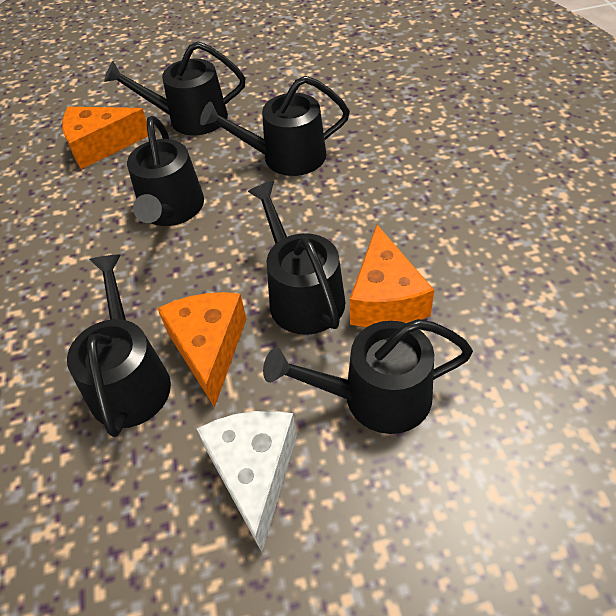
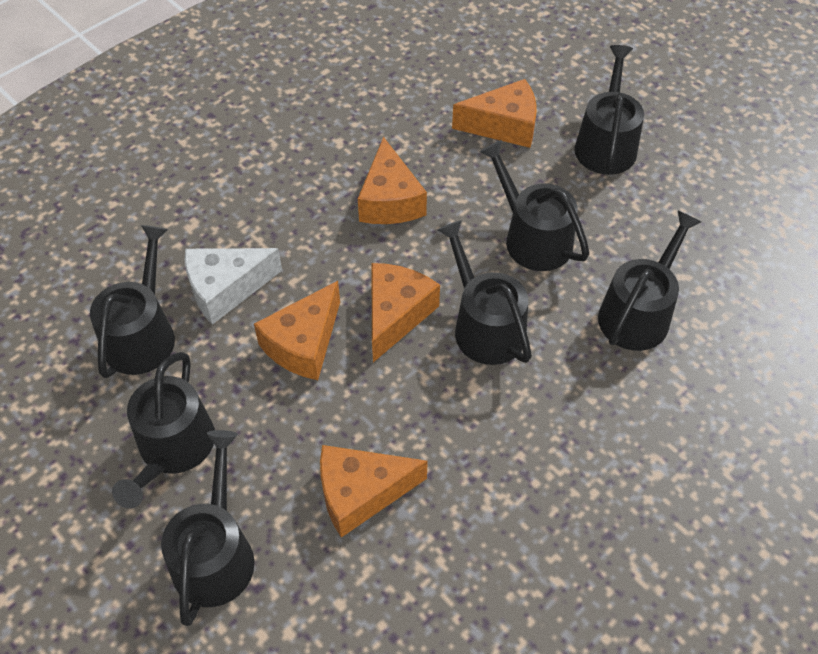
black watering can: 6 -> 7
orange cheese: 3 -> 5

